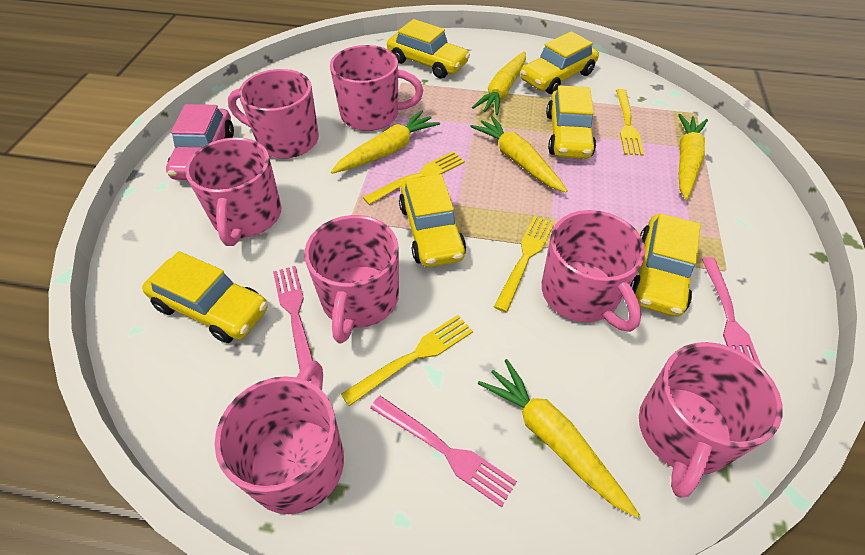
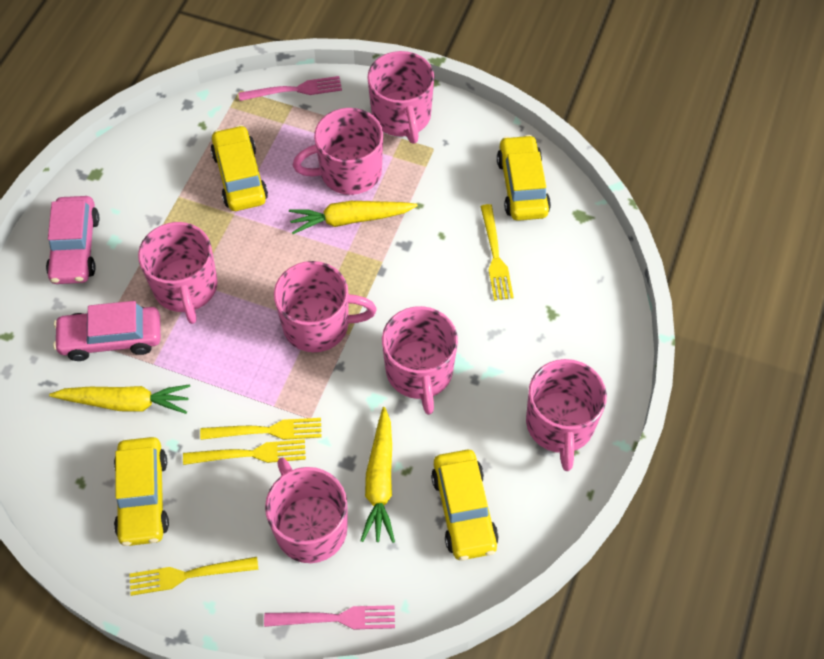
pink car: 1 -> 2
pink fork: 3 -> 2
yellow car: 6 -> 4
yellow carrot: 5 -> 3

